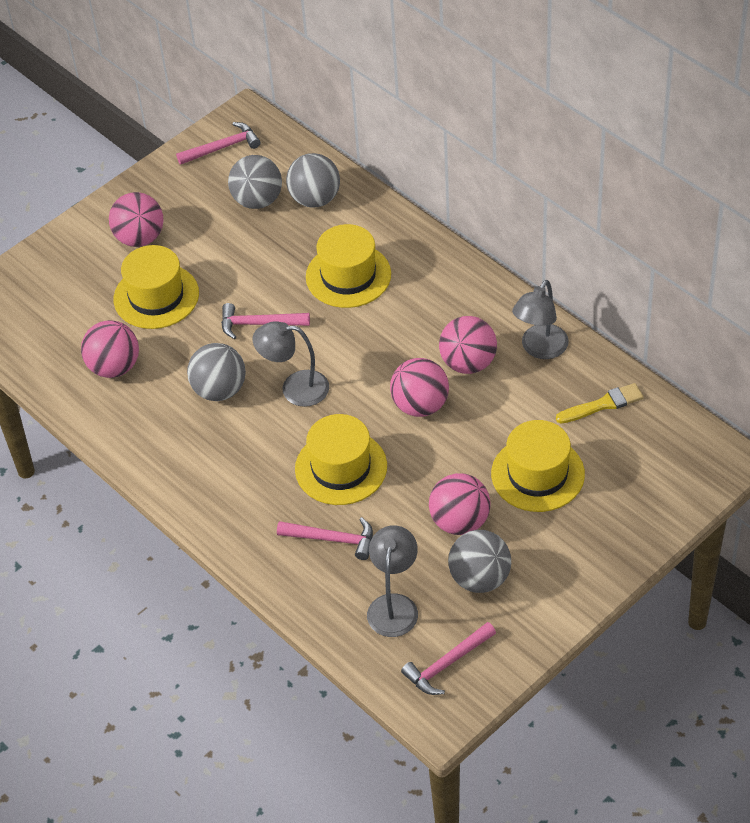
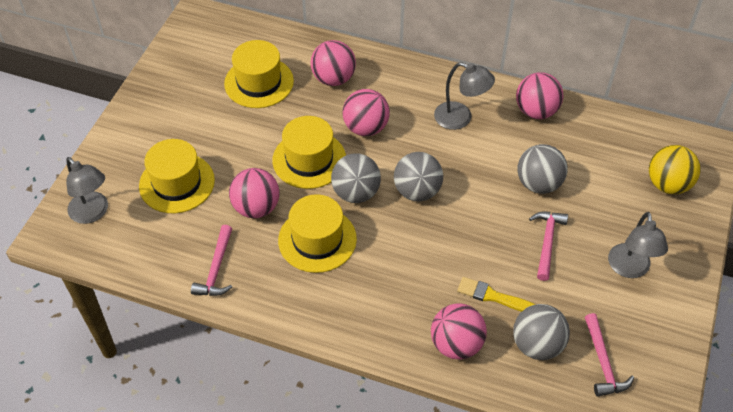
pink hammer: 4 -> 3
yellow ball: 0 -> 1

